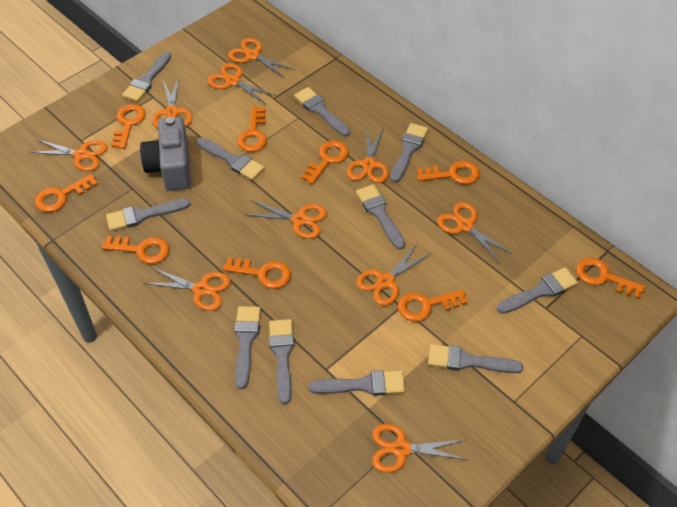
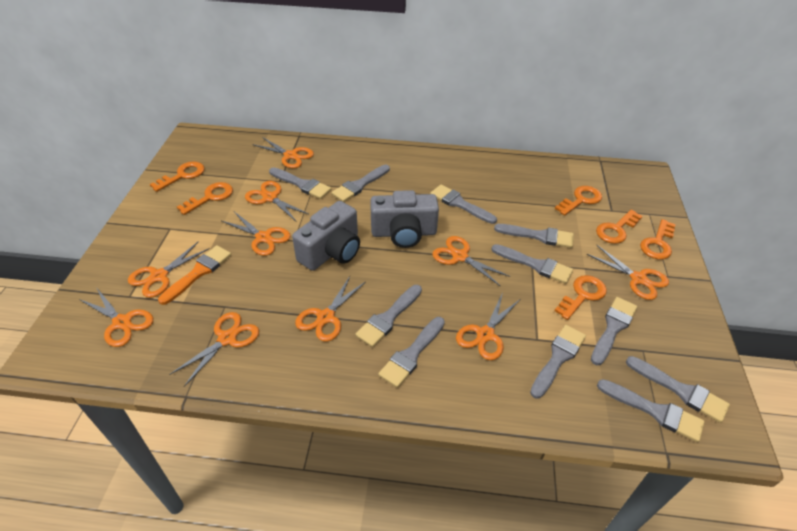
grey camera: 1 -> 2
orange brush: 0 -> 1
orange key: 9 -> 6

